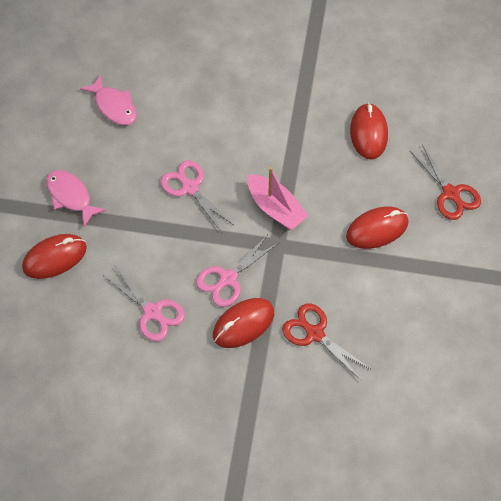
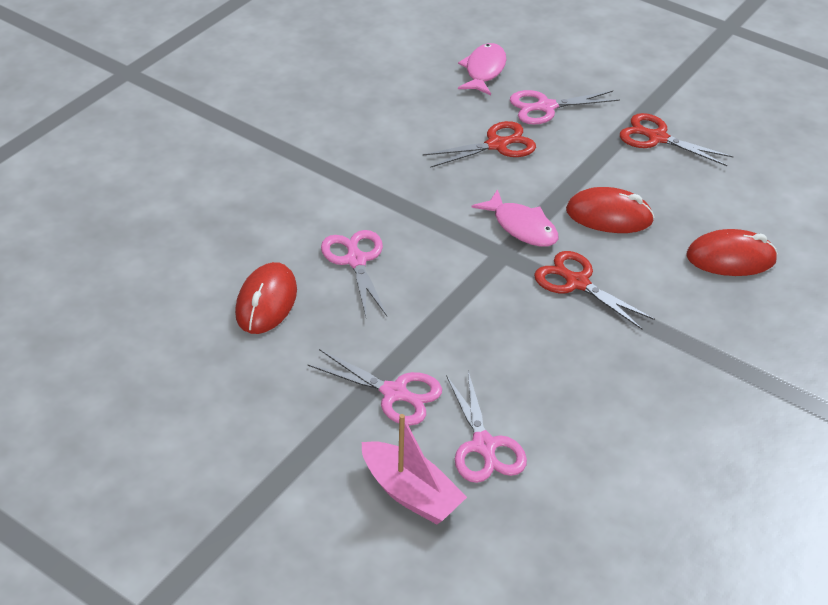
pink scissors: 3 -> 4
red mouse: 4 -> 3
red scissors: 2 -> 3

